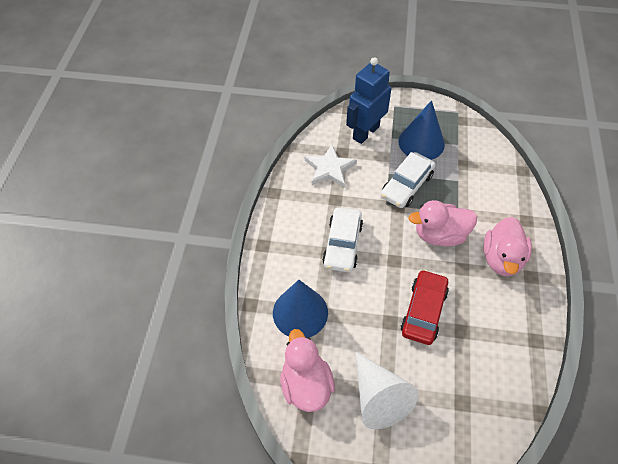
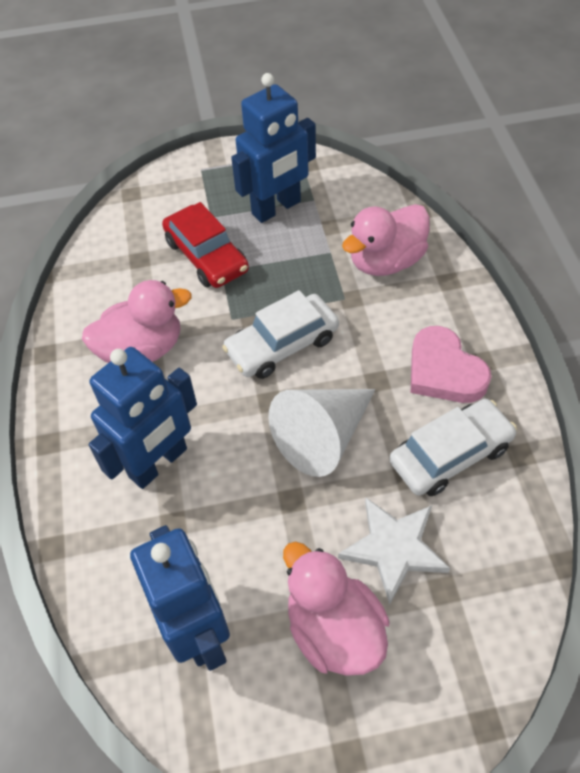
blue cone: 2 -> 0
blue robot: 1 -> 3
pink heart: 0 -> 1

